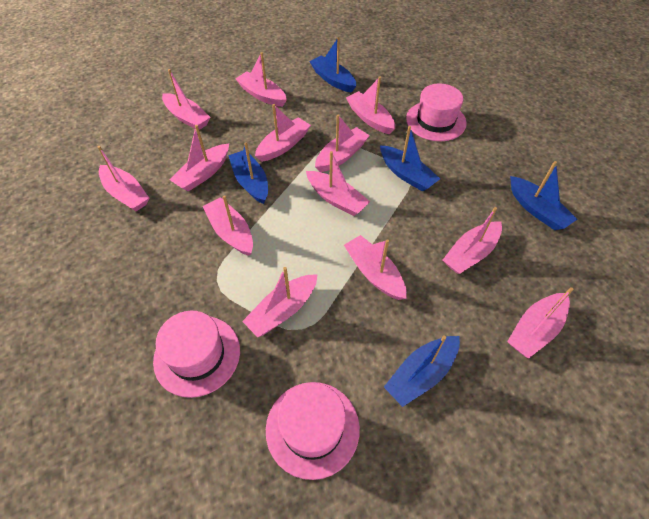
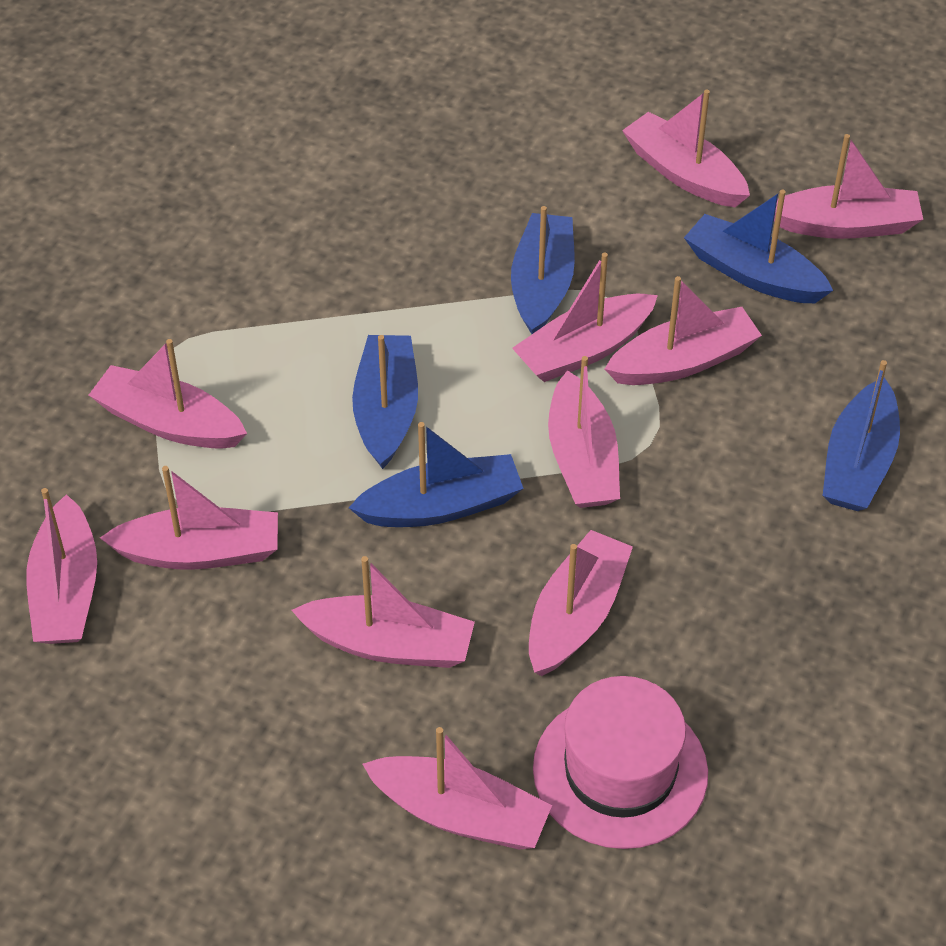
pink boat: 13 -> 11
pink hat: 3 -> 1

